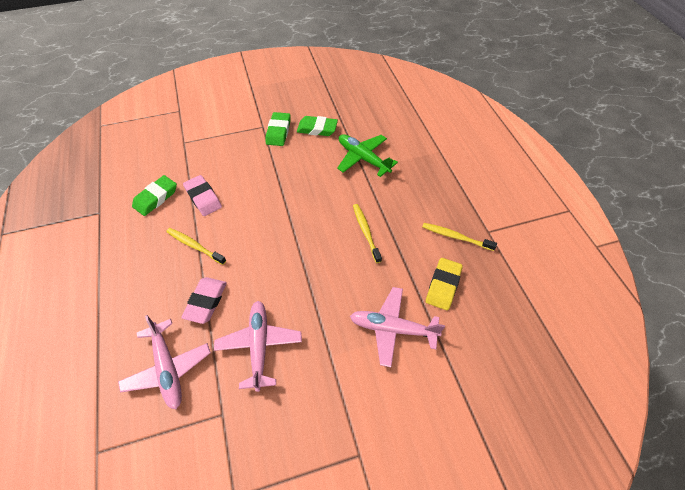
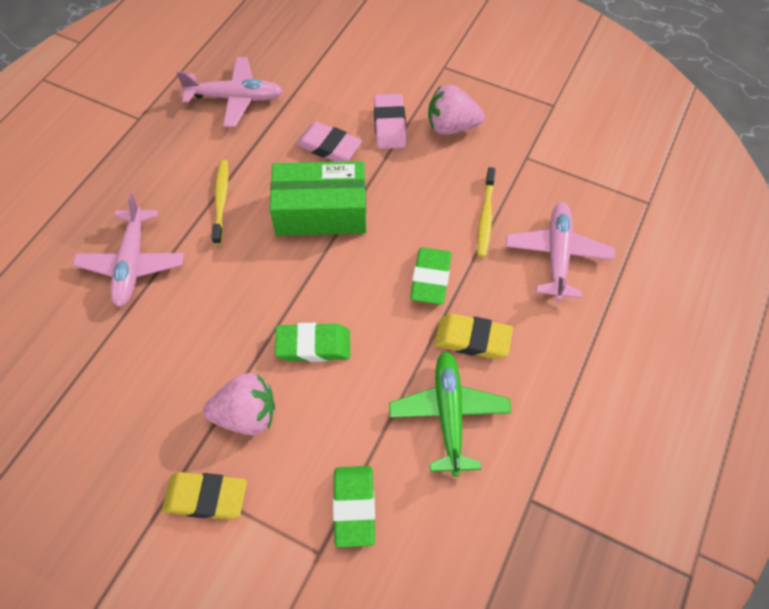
green box: 0 -> 1
pink strawberry: 0 -> 2
yellow eraser: 1 -> 2
yellow toothbrush: 3 -> 2

